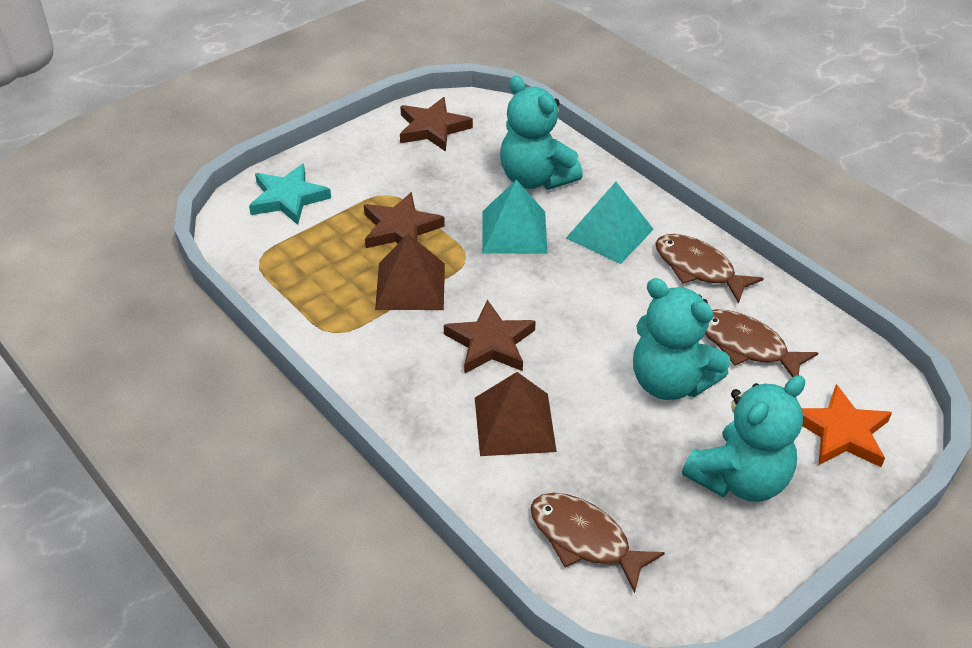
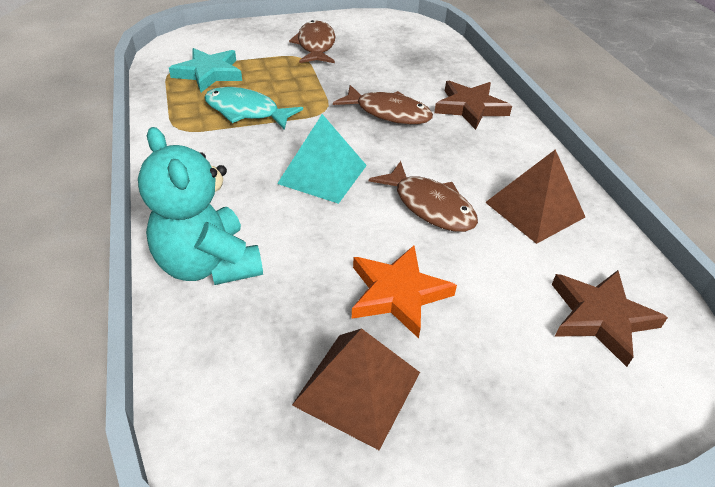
brown star: 3 -> 2
turquoise fish: 0 -> 1
turquoise pyramid: 2 -> 1
turquoise teddy bear: 3 -> 1

